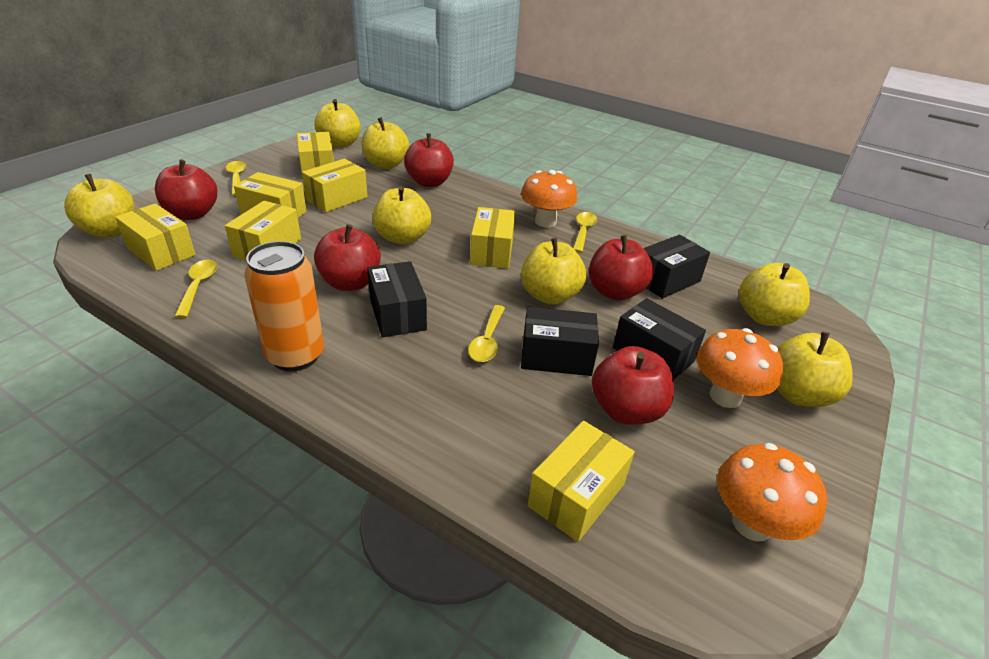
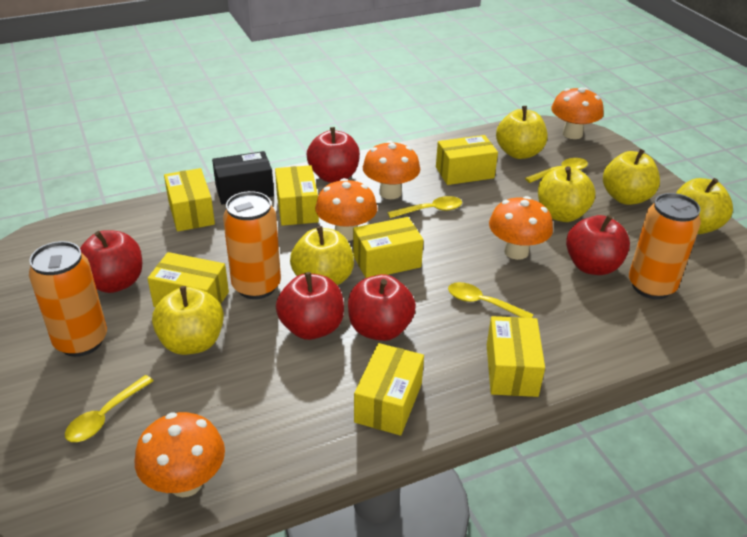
black box: 4 -> 1
orange can: 1 -> 3
orange mushroom: 3 -> 5
yellow apple: 7 -> 6

